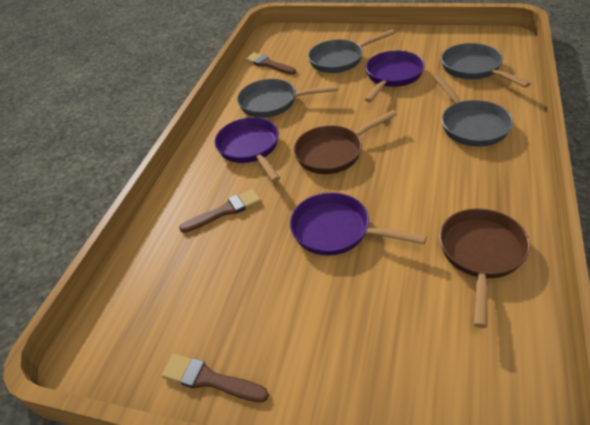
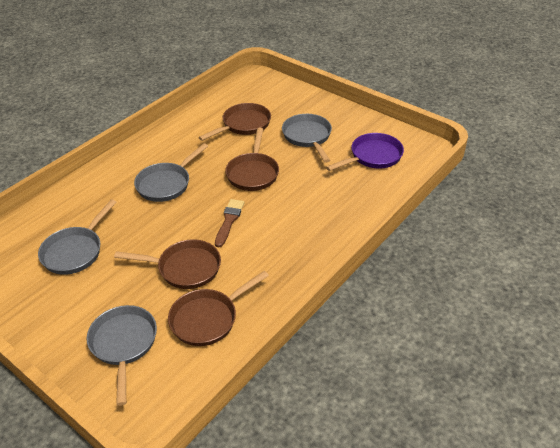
brown brush: 3 -> 1
brown pan: 2 -> 4
purple pan: 3 -> 1

